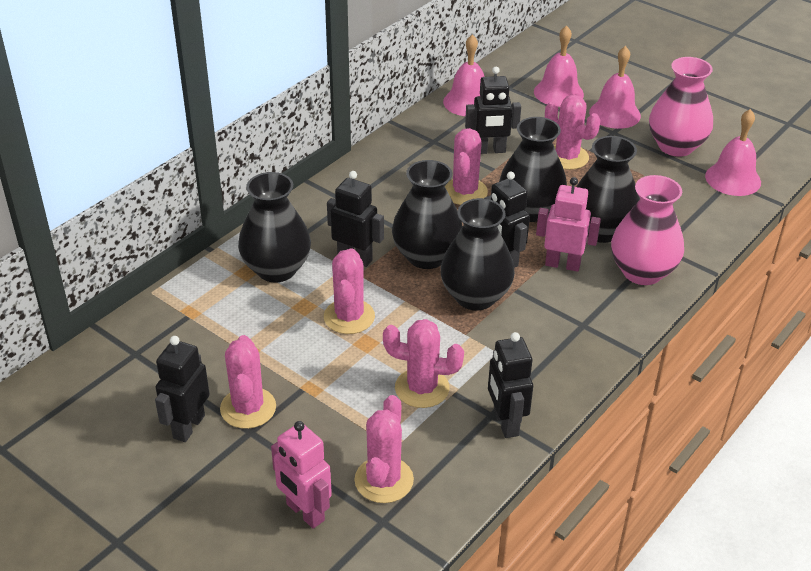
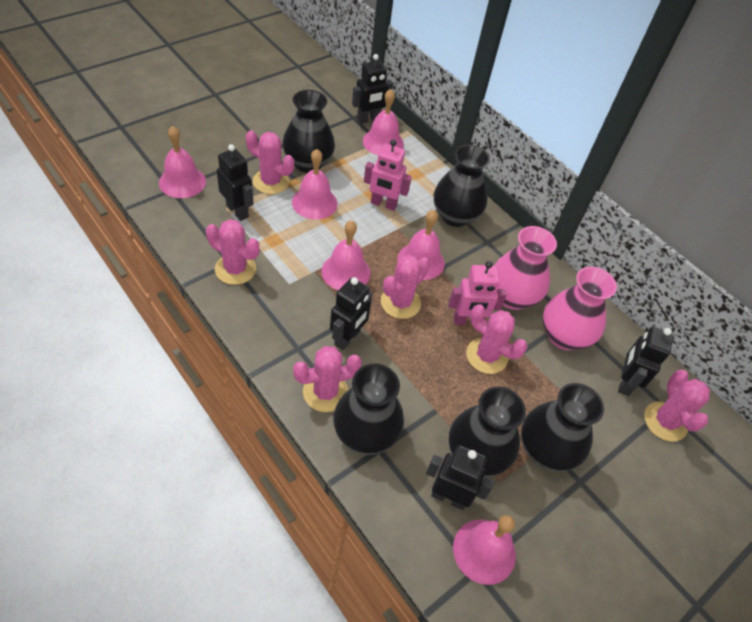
pink bell: 4 -> 6

